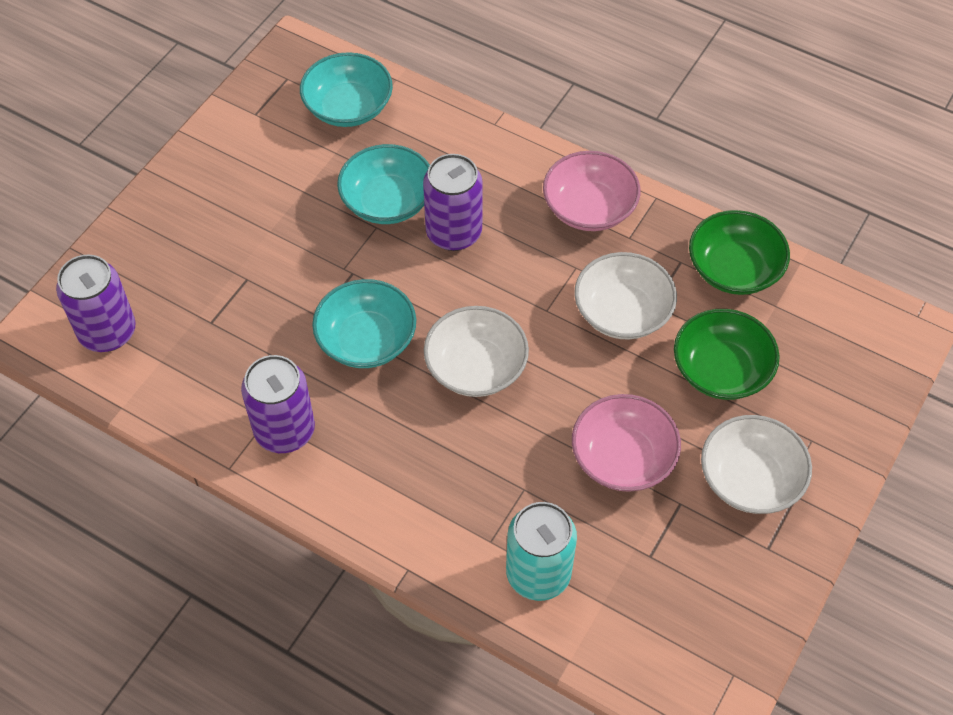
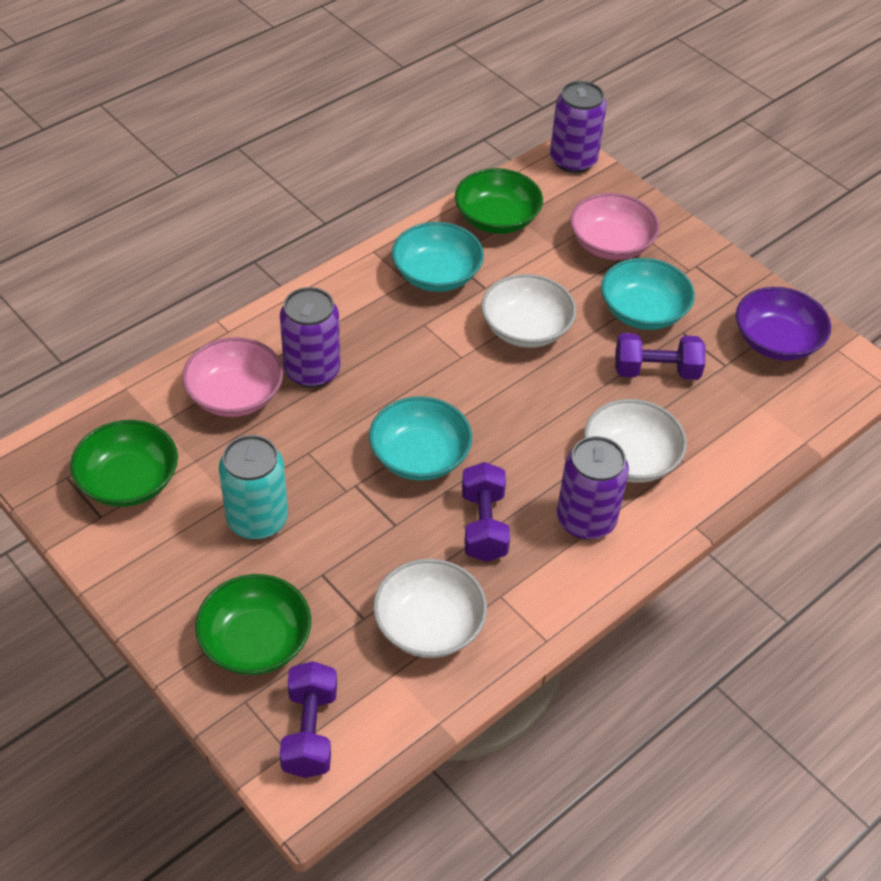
green bowl: 2 -> 3
purple bowl: 0 -> 1
purple dumbbell: 0 -> 3

